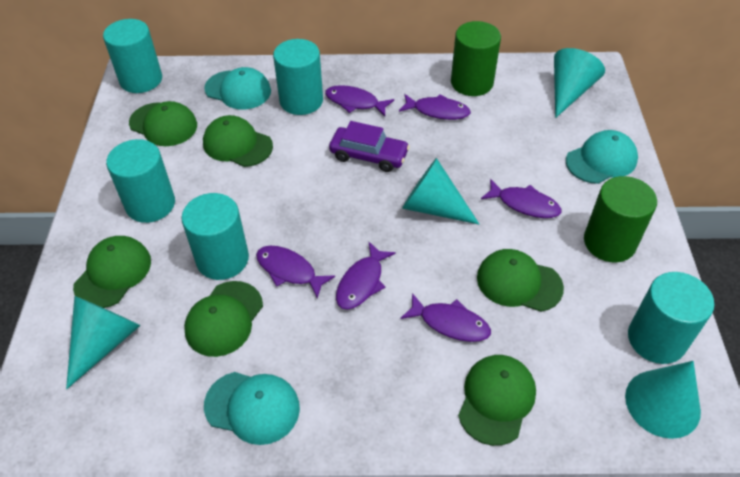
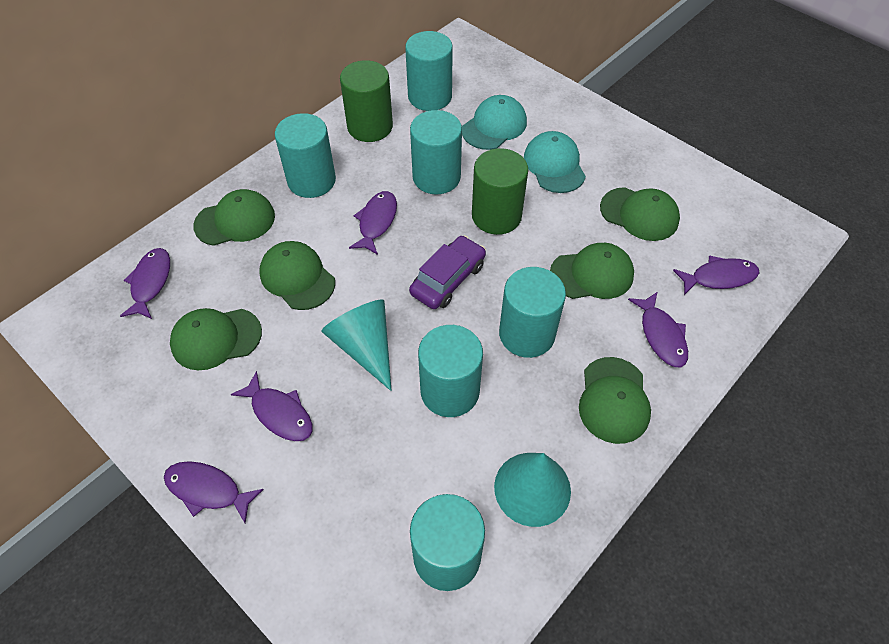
turquoise cap: 3 -> 2
turquoise cone: 4 -> 2
turquoise cylinder: 5 -> 6

